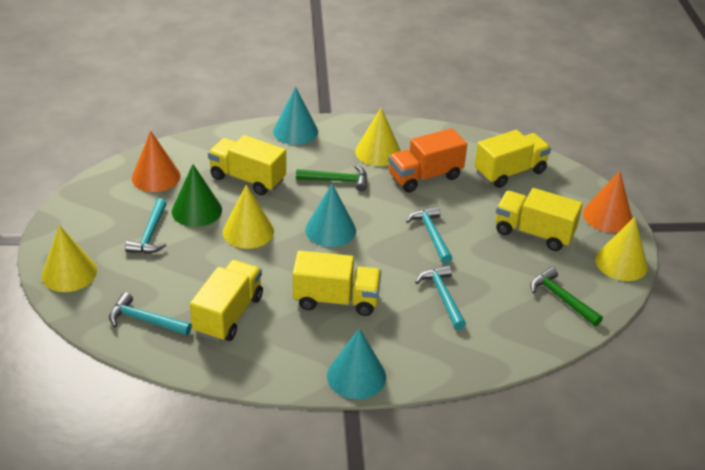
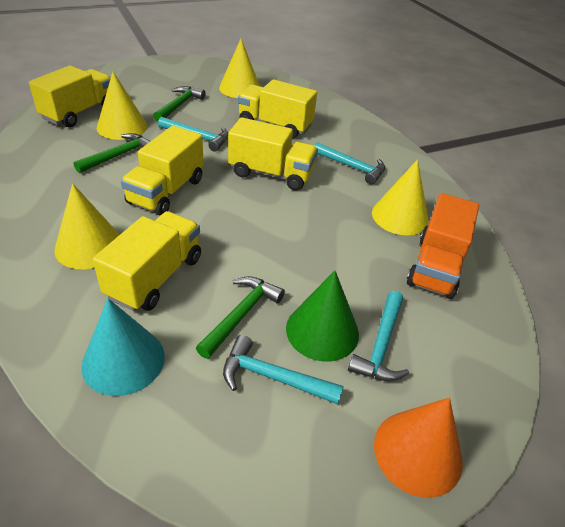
green hammer: 2 -> 3
orange cone: 2 -> 1
turquoise cone: 3 -> 1

